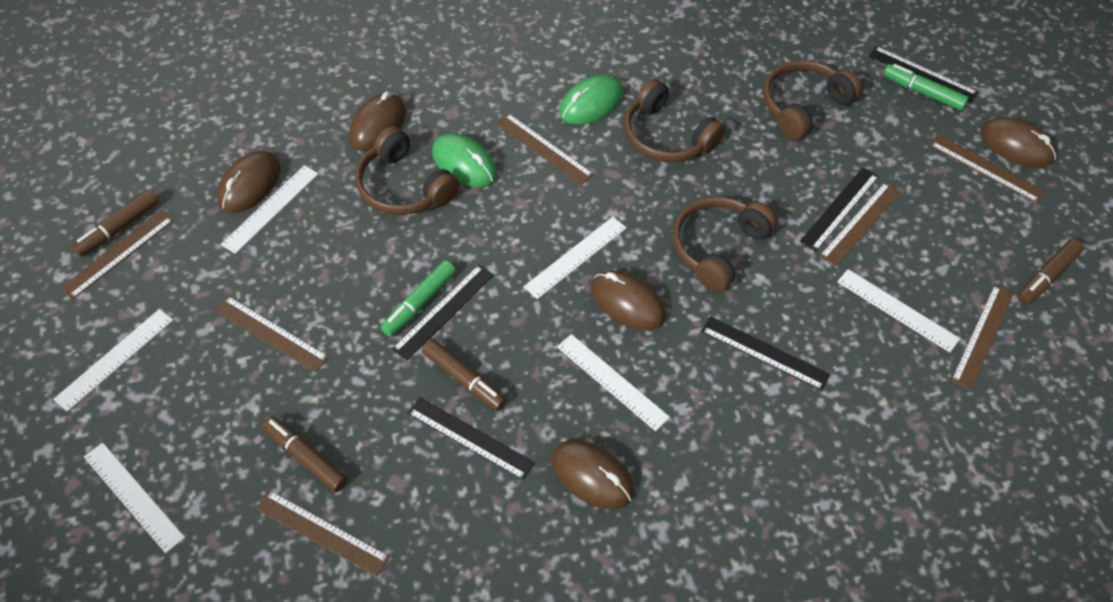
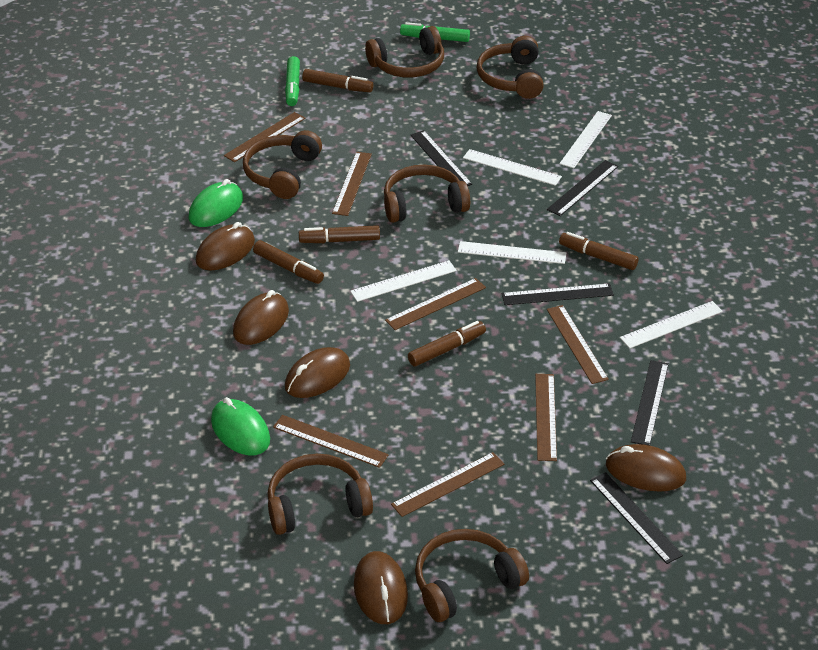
brown headphones: 4 -> 6
brown marker: 4 -> 5
white ruler: 6 -> 5

